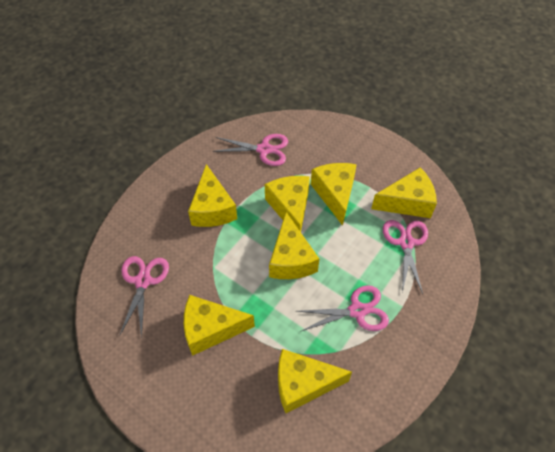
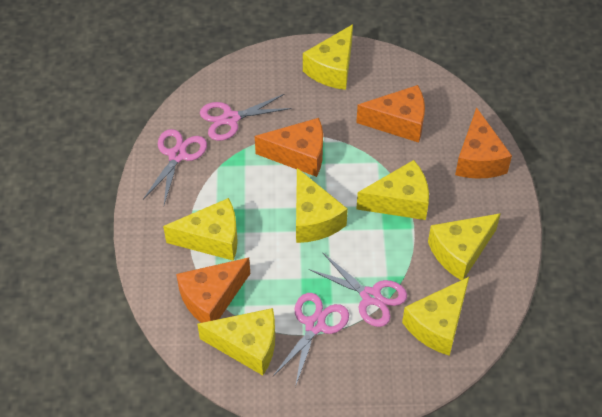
orange cheese: 0 -> 4

